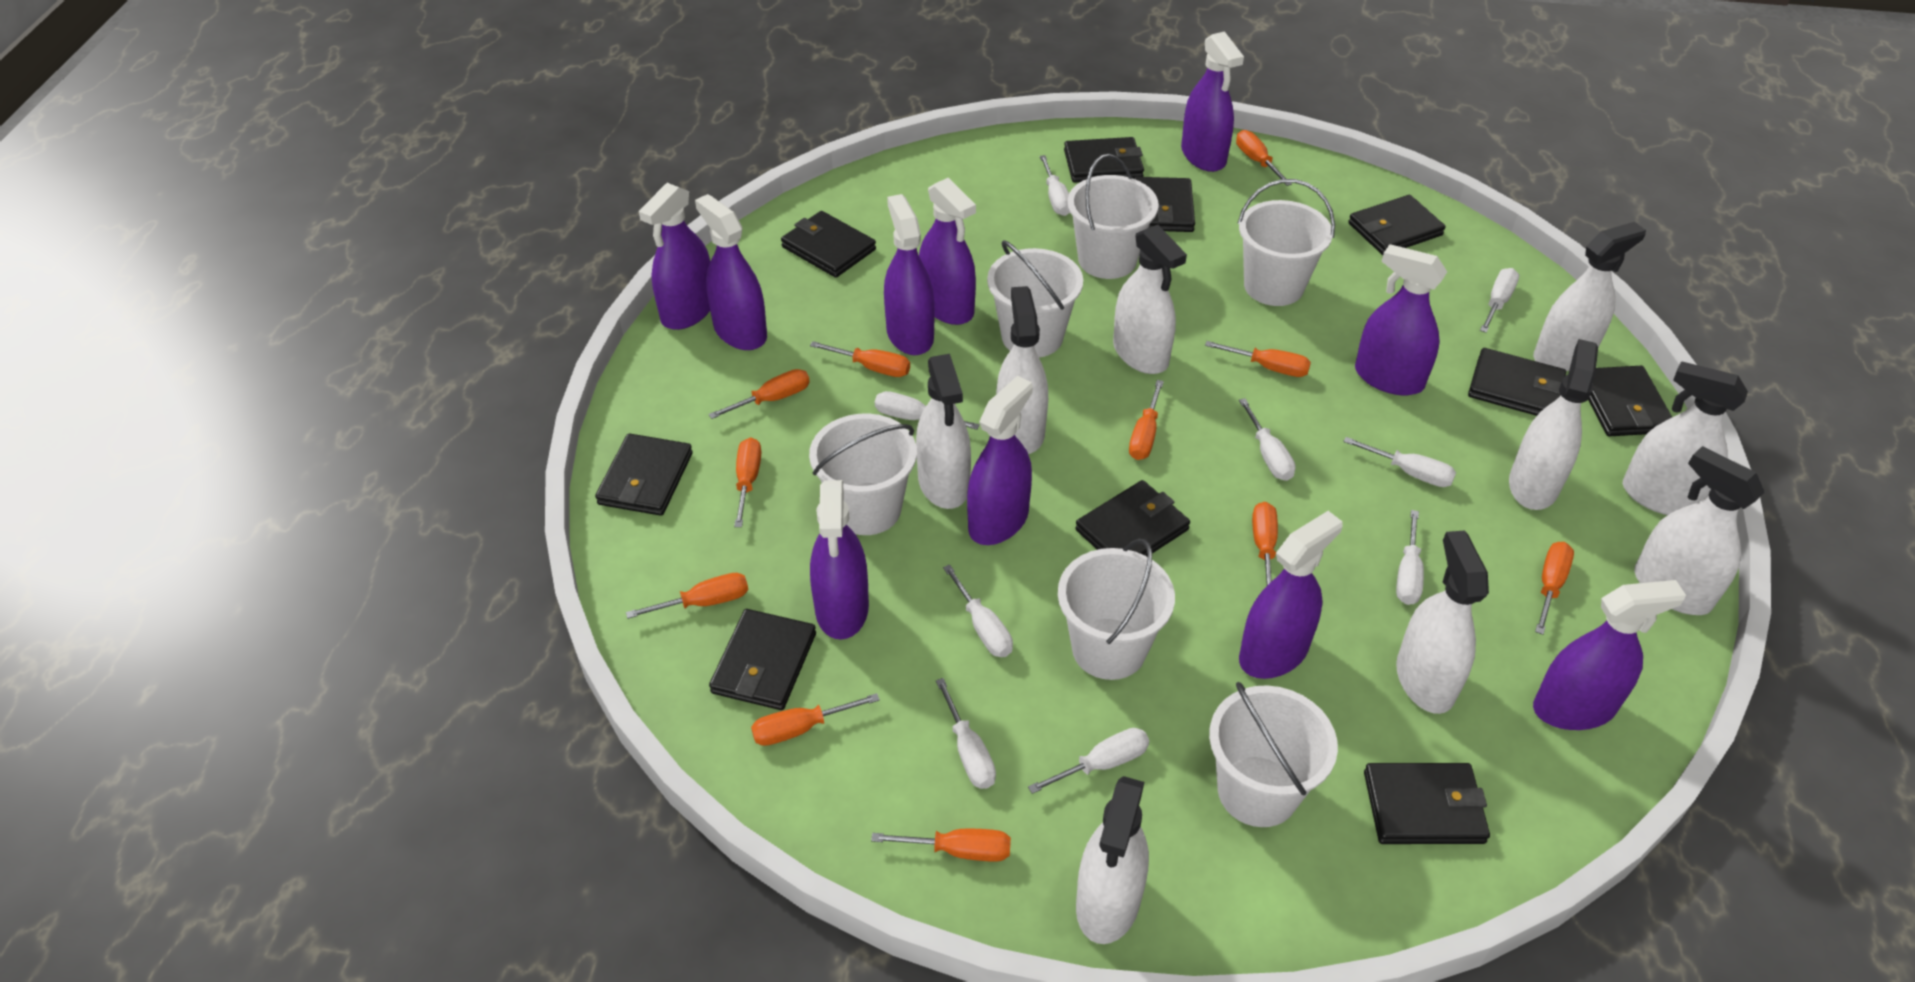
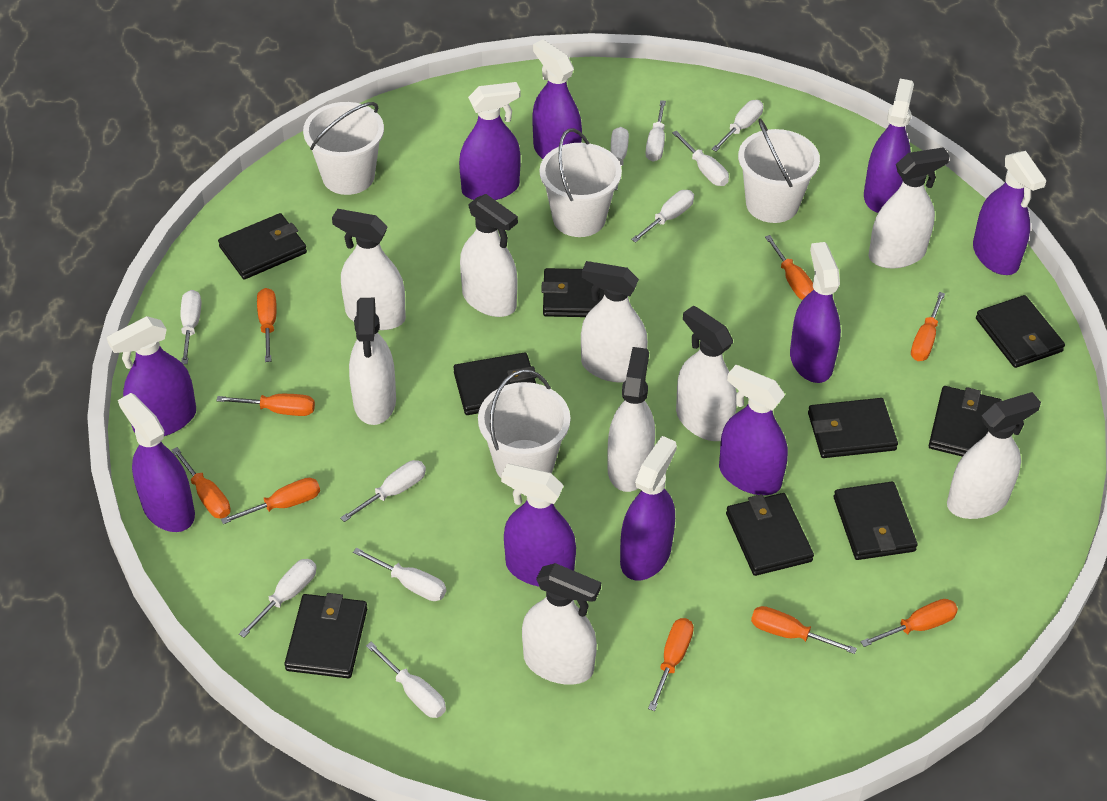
black wallet: 10 -> 9
orange screwdriver: 11 -> 9
white bucket: 6 -> 4
white screwdriver: 9 -> 10

